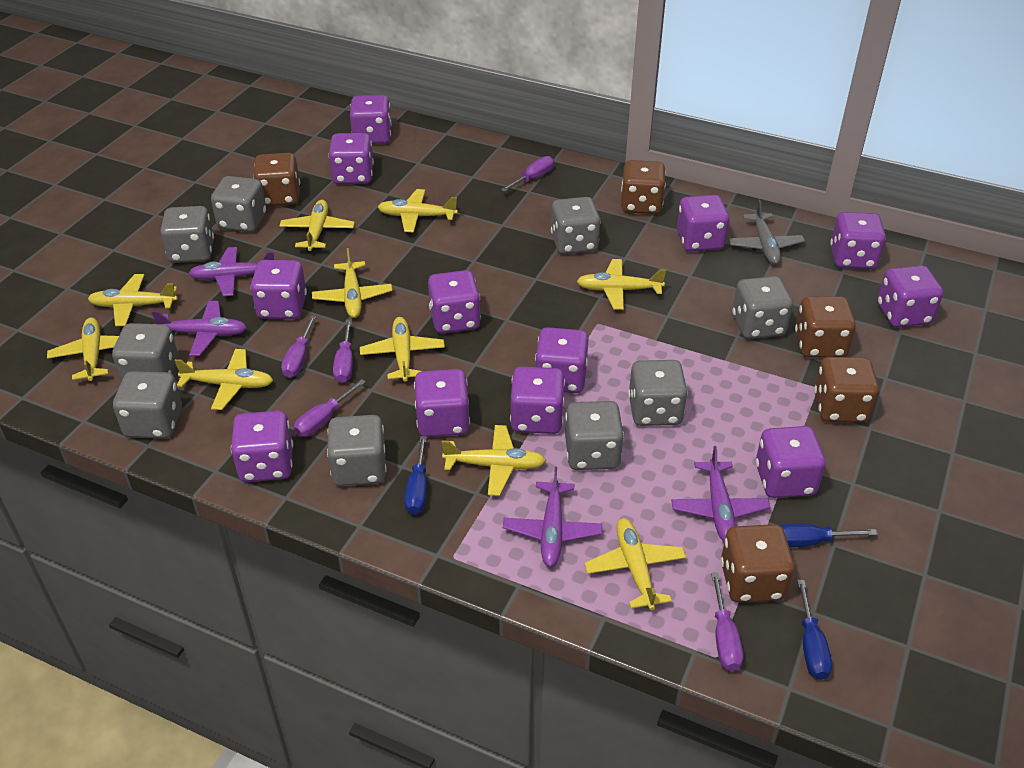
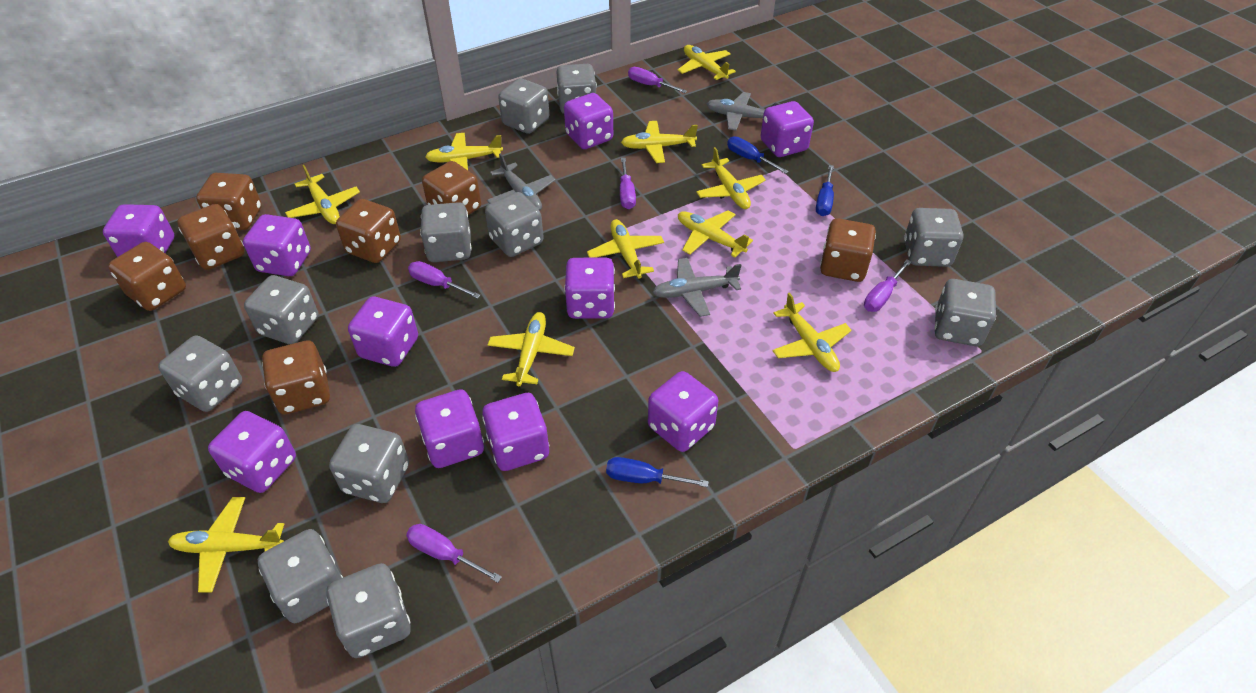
brown dice: 5 -> 7
grey dice: 9 -> 11
grey plane: 1 -> 3
purple dice: 12 -> 10
purple plane: 4 -> 0

